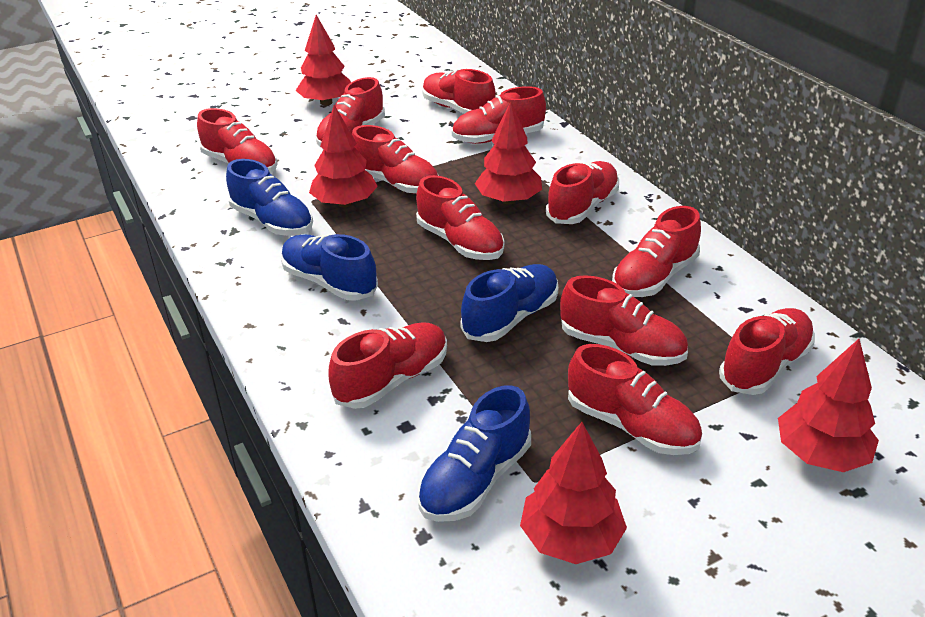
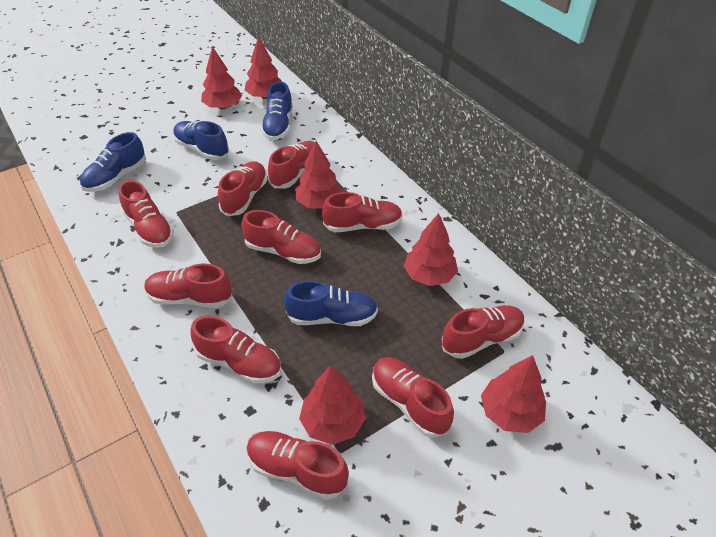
red shoe: 12 -> 10
red tree: 5 -> 6

